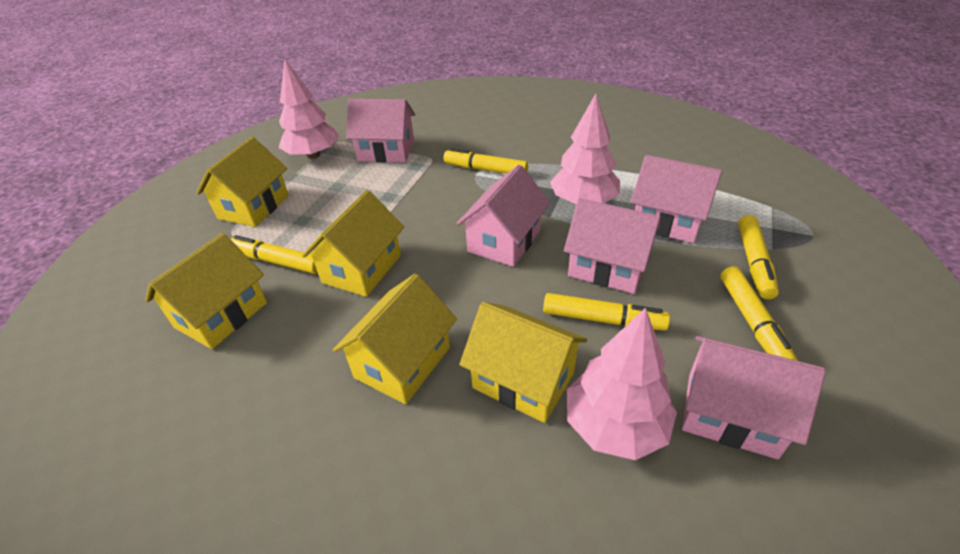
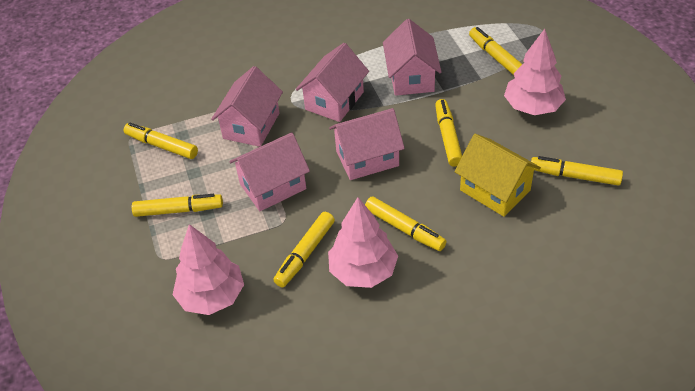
yellow house: 5 -> 1
yellow marker: 5 -> 7

